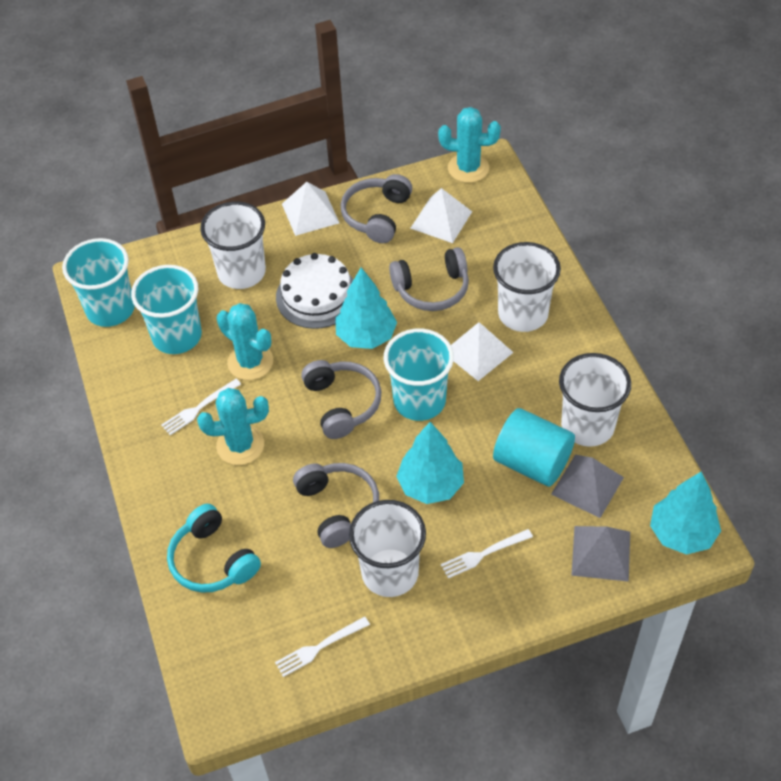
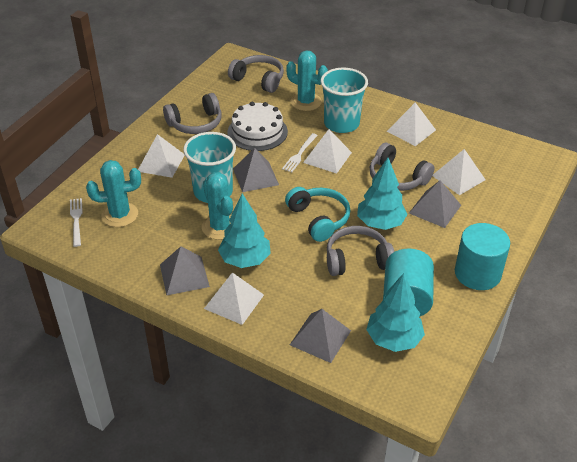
grey pyramid: 2 -> 4
turquoise cup: 3 -> 2
turquoise cylinder: 1 -> 2
white cup: 4 -> 0
white fork: 3 -> 2
white pyramid: 3 -> 5

